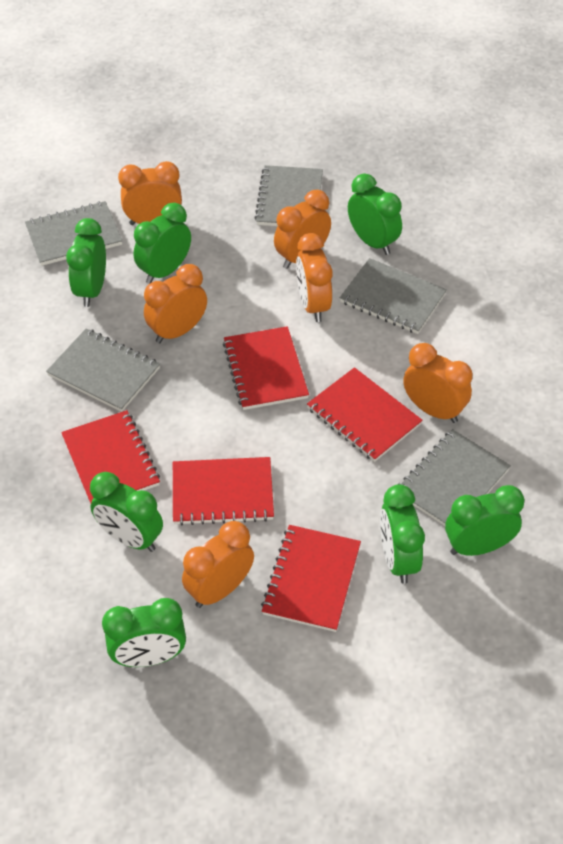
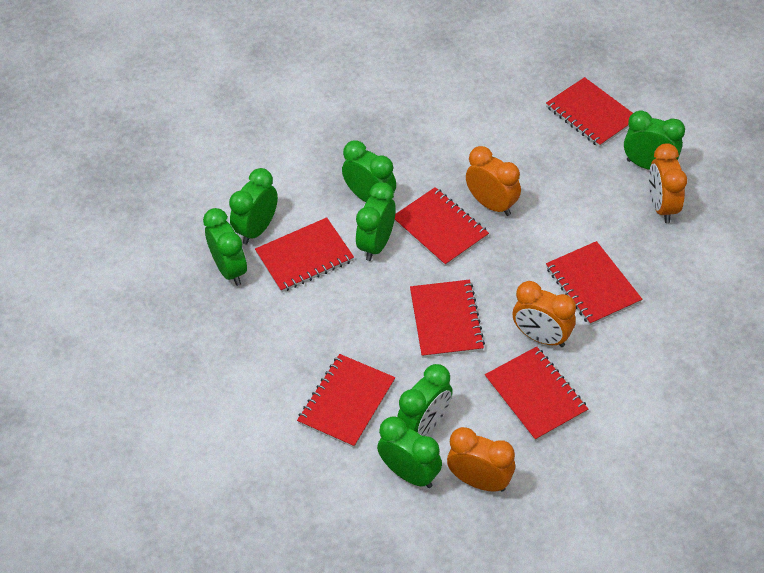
grey notebook: 5 -> 0
orange clock: 6 -> 4
red notebook: 5 -> 7

